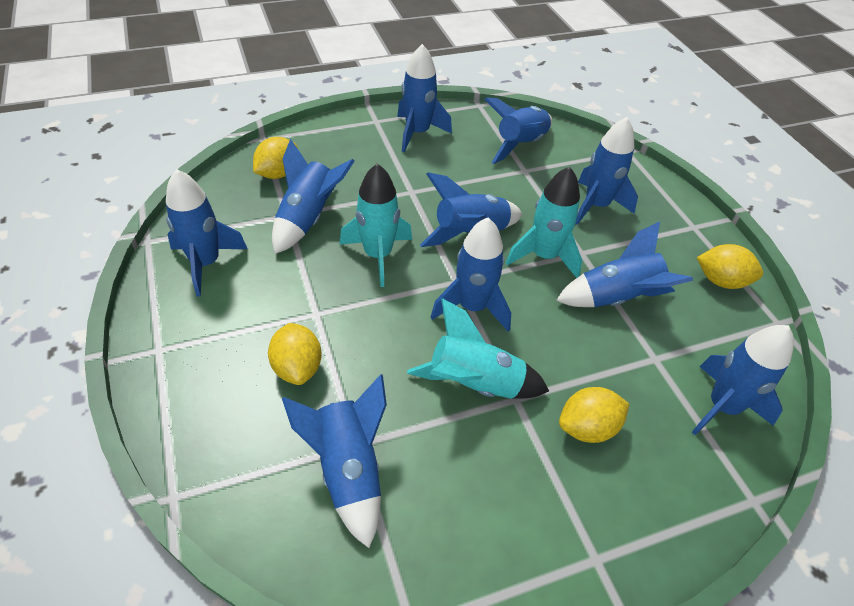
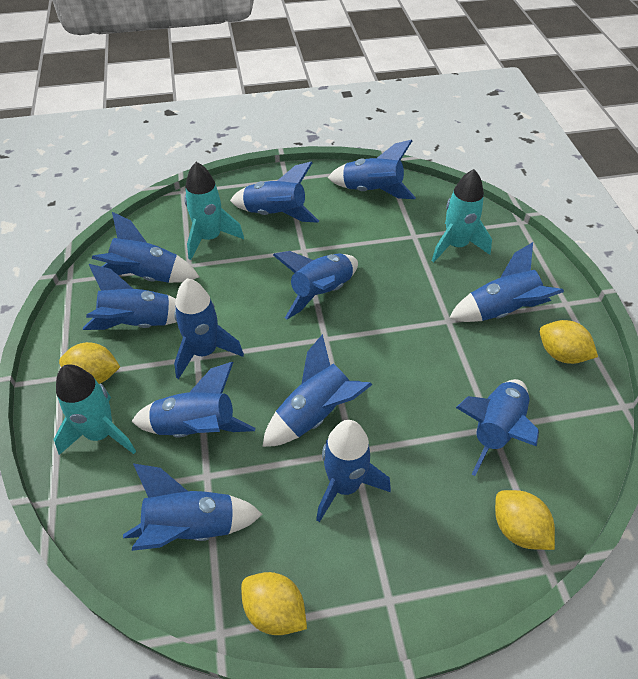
blue rocket: 10 -> 12

